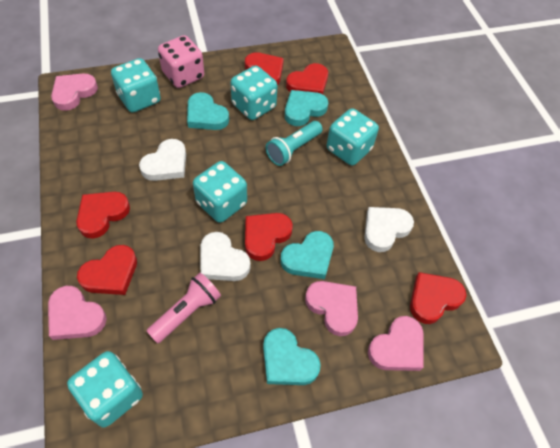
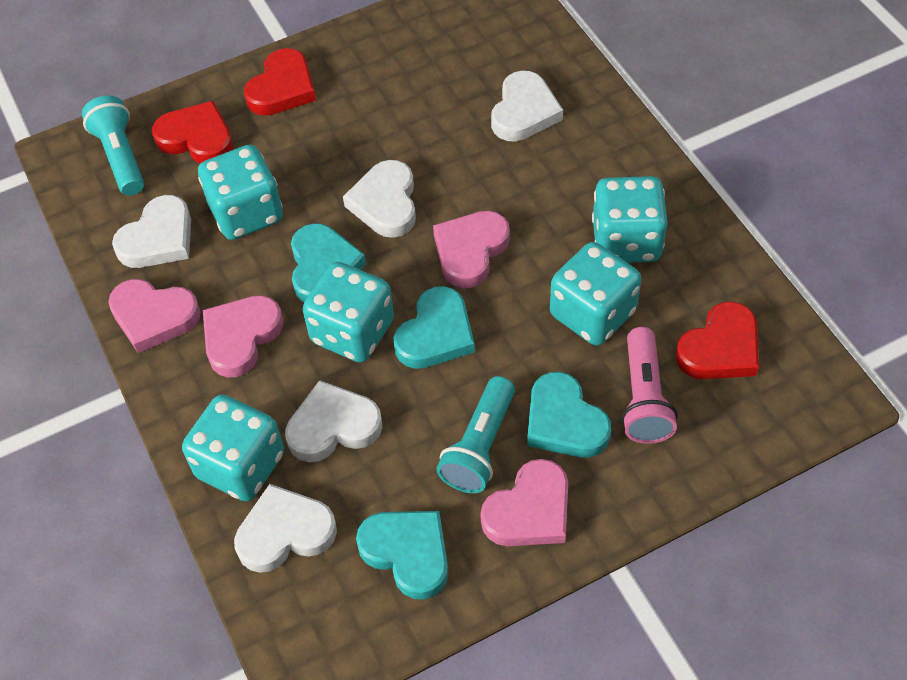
pink dice: 1 -> 0
red heart: 6 -> 3
turquoise flashlight: 1 -> 2
white heart: 3 -> 5

